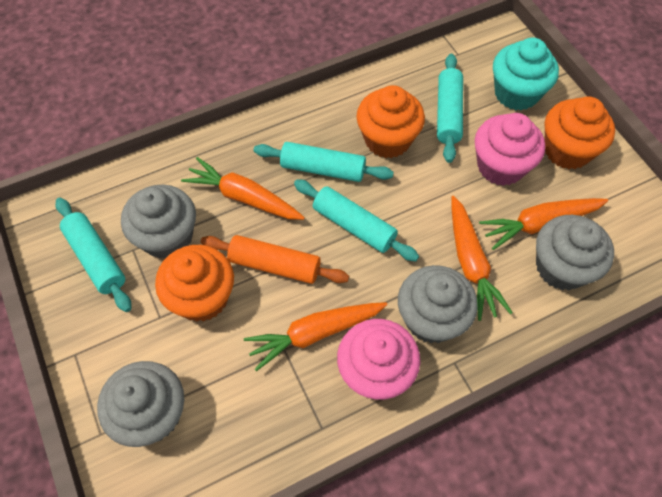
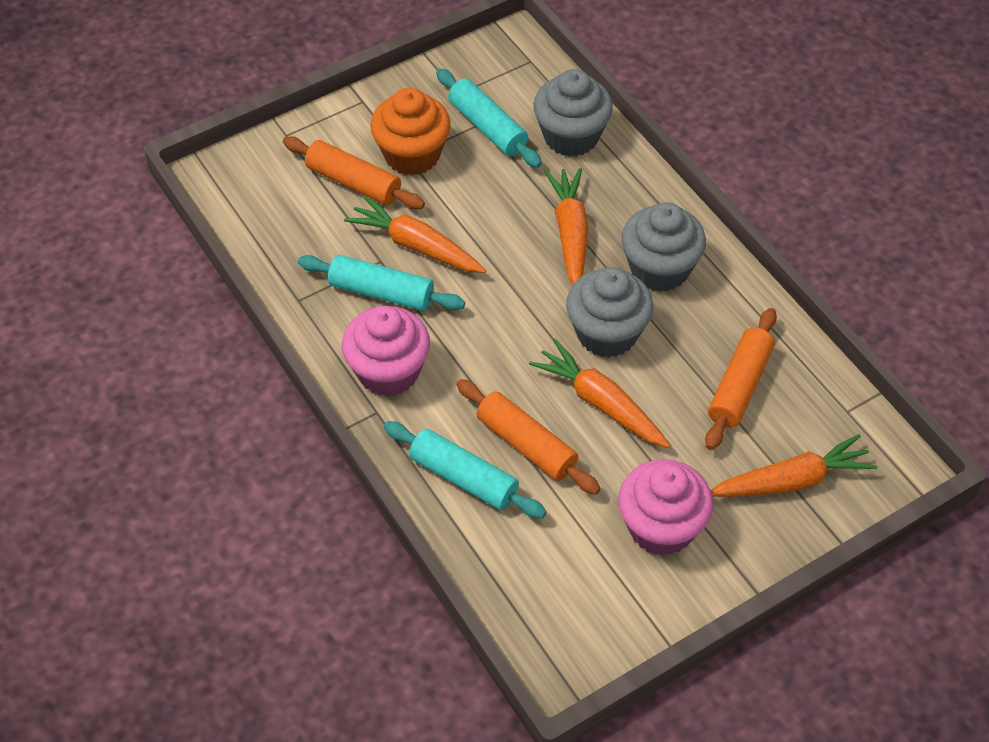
grey cupcake: 4 -> 3
orange cupcake: 3 -> 1
orange rolling pin: 1 -> 3
turquoise cupcake: 1 -> 0
turquoise rolling pin: 4 -> 3

